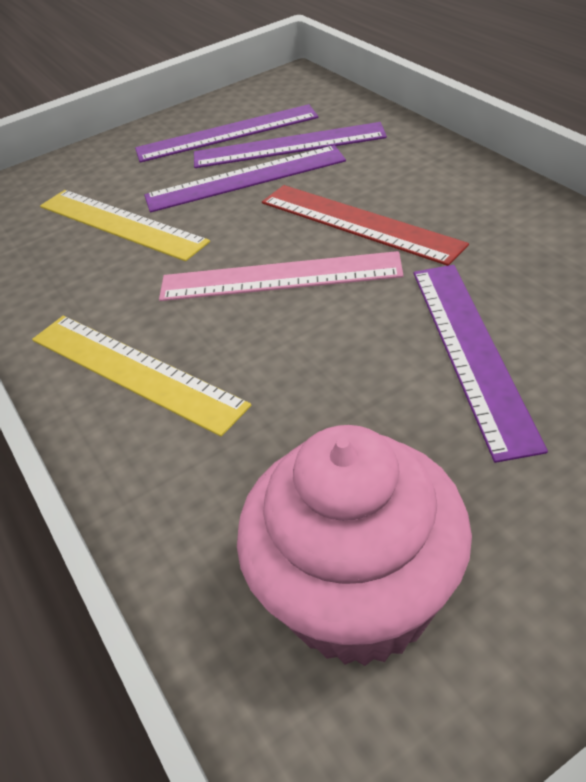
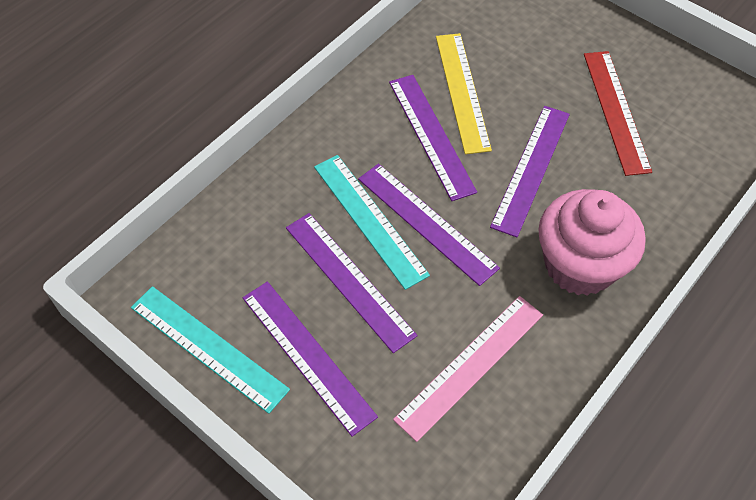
purple ruler: 4 -> 5
turquoise ruler: 0 -> 2
yellow ruler: 2 -> 1

